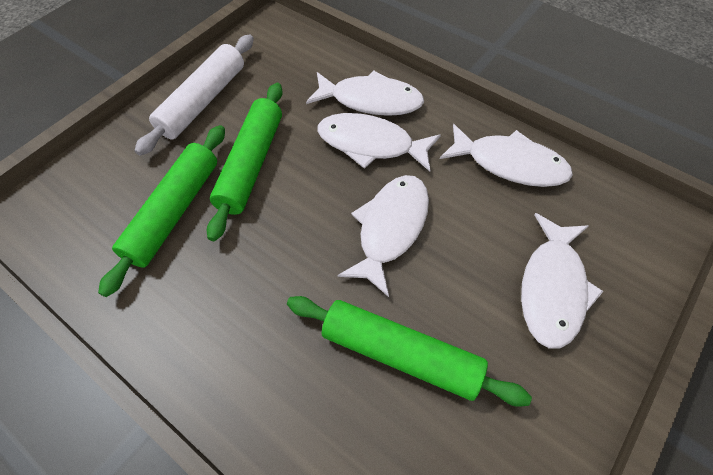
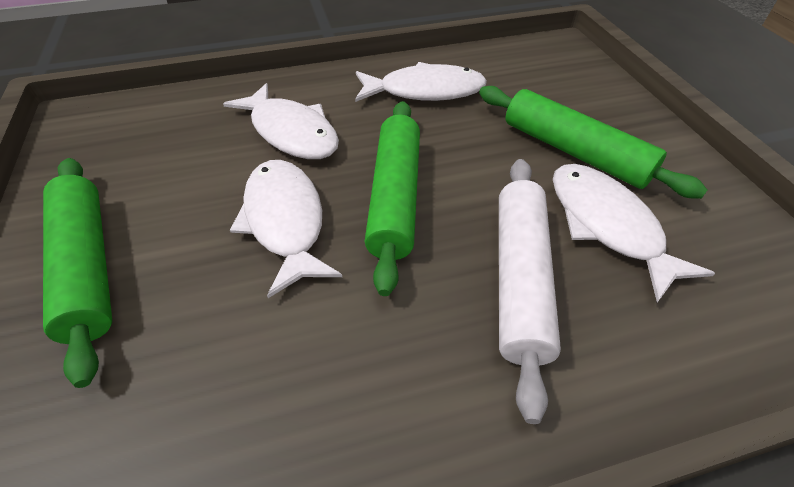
white fish: 5 -> 4

